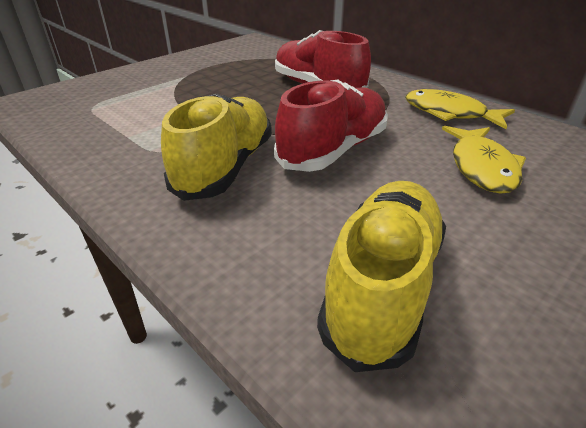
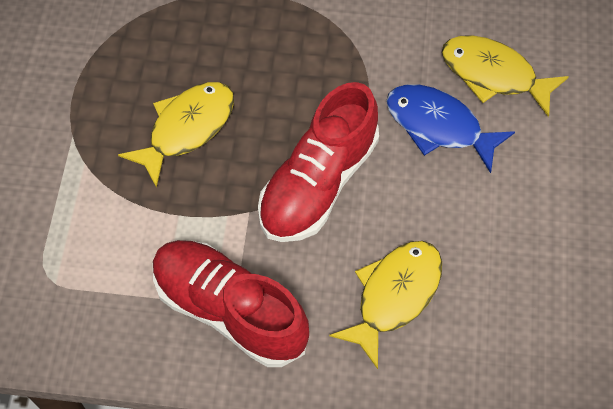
blue fish: 0 -> 1
yellow fish: 2 -> 3
yellow shoe: 2 -> 0

